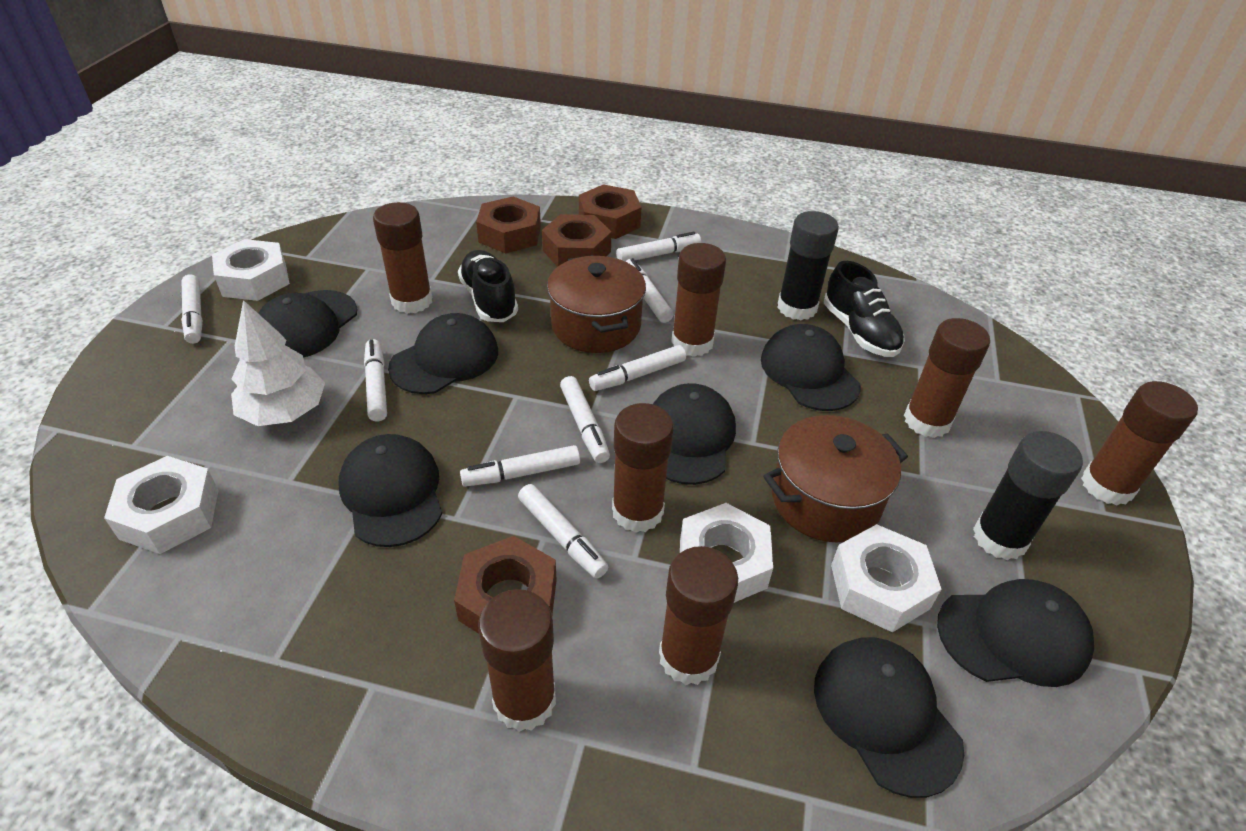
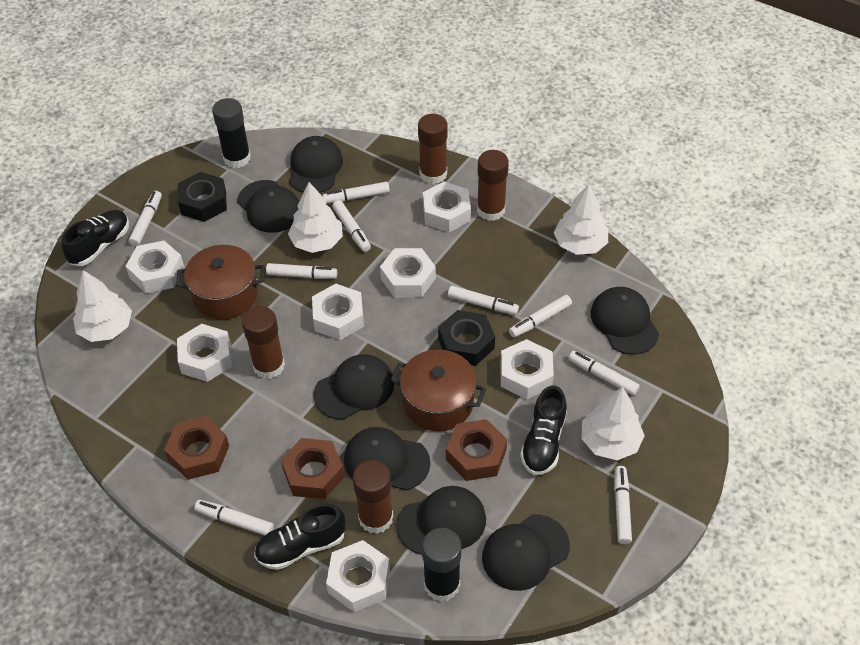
black nut: 0 -> 2
black shoe: 2 -> 3
brown glue stick: 7 -> 4
brown nut: 4 -> 3
white marker: 8 -> 9
white nut: 4 -> 7
white tree: 1 -> 4

